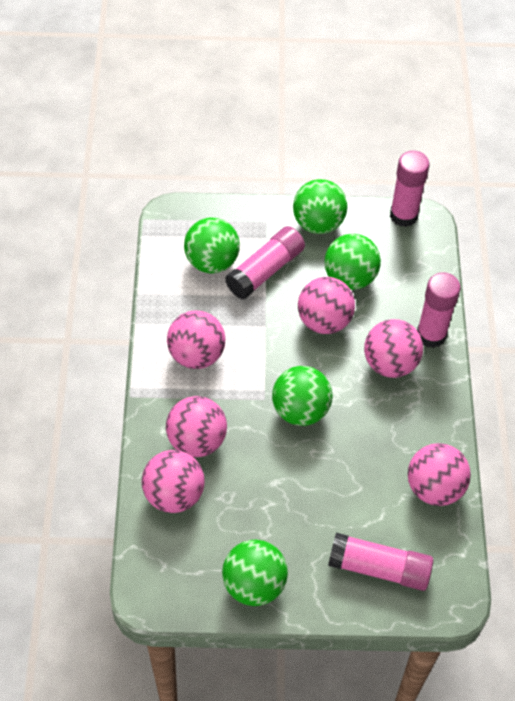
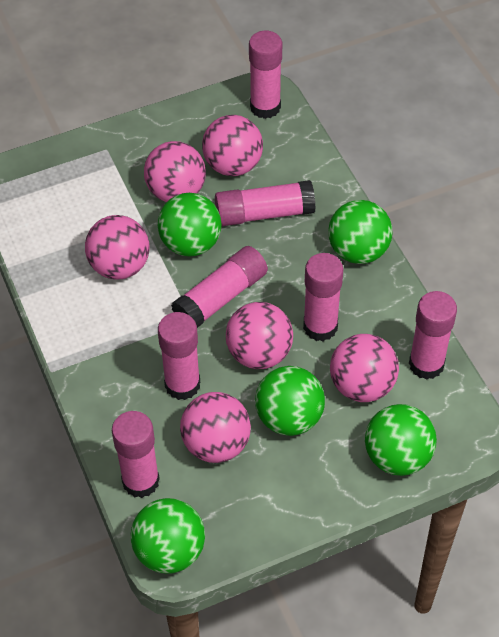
pink glue stick: 4 -> 7

